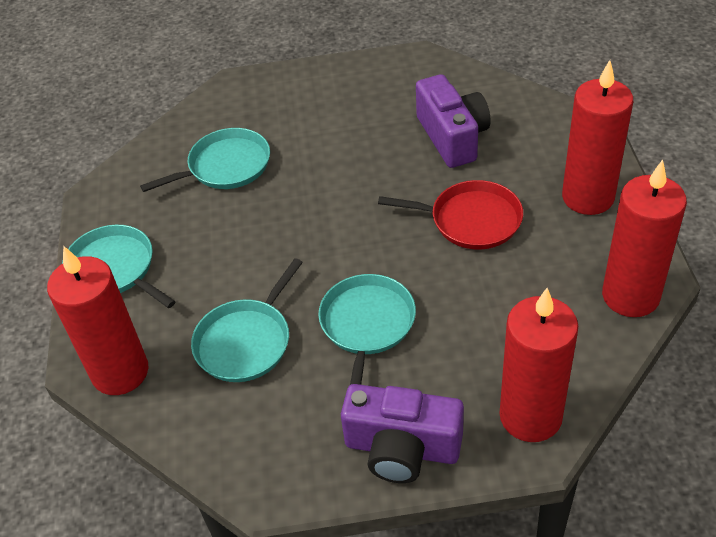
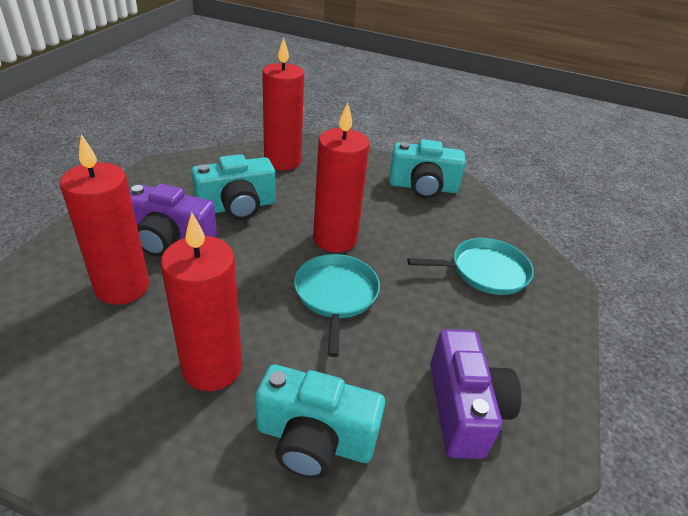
red pan: 1 -> 0
turquoise camera: 0 -> 3
turquoise pan: 4 -> 2

